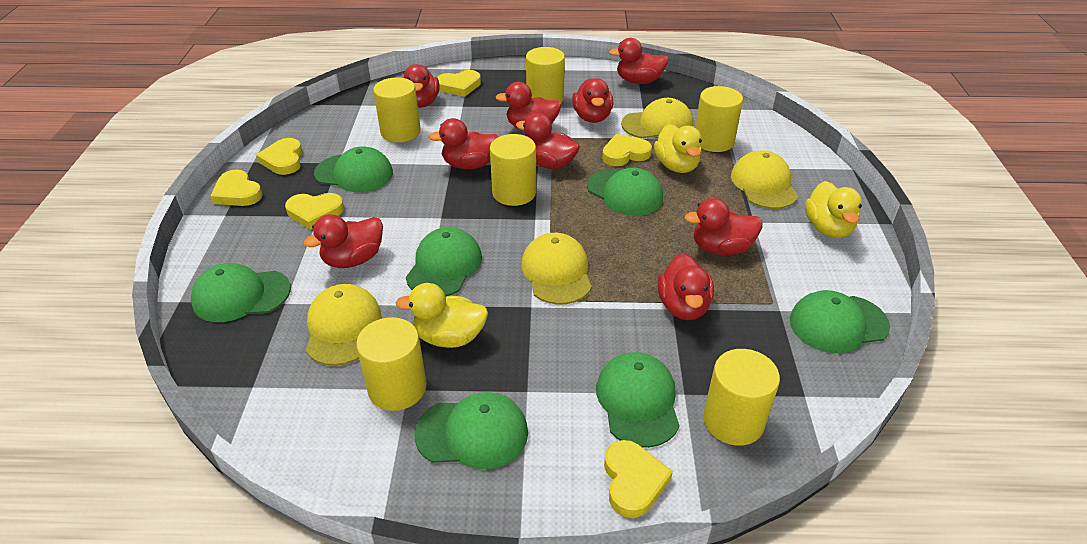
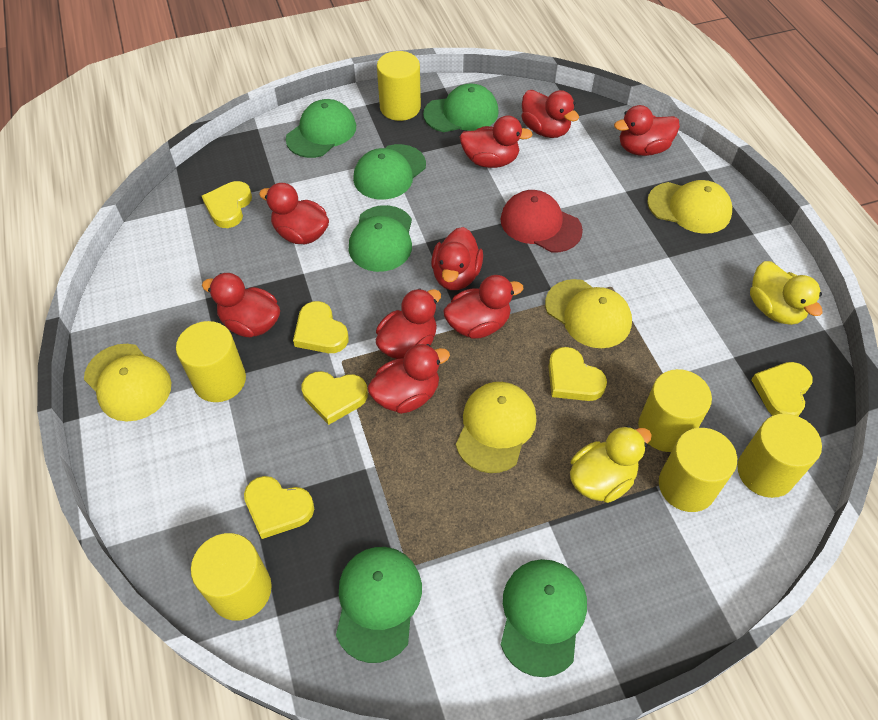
green cap: 7 -> 6
red cap: 0 -> 1
yellow duck: 3 -> 2

